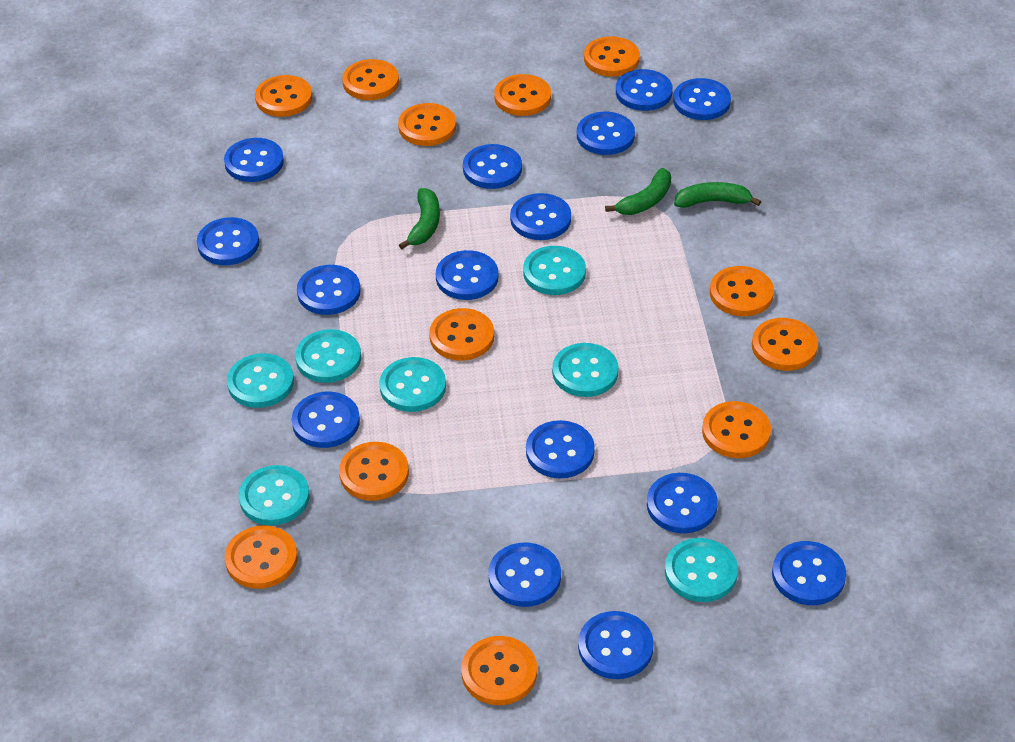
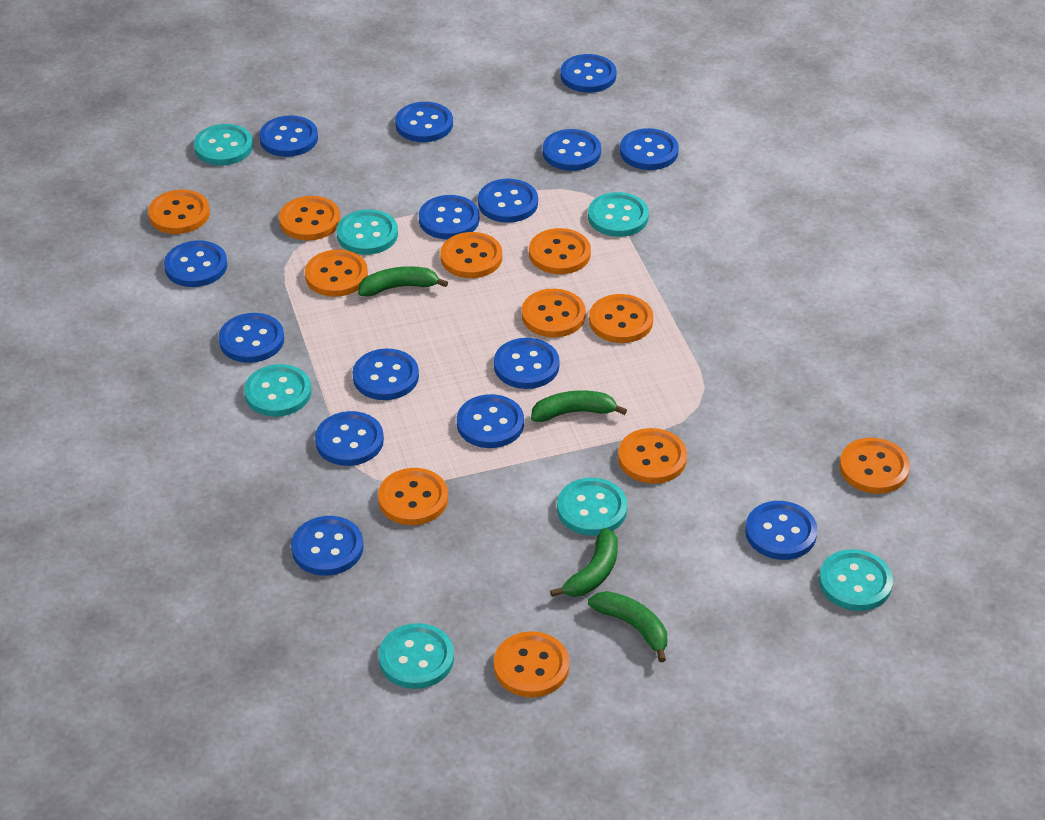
green banana: 3 -> 4
orange button: 12 -> 11

